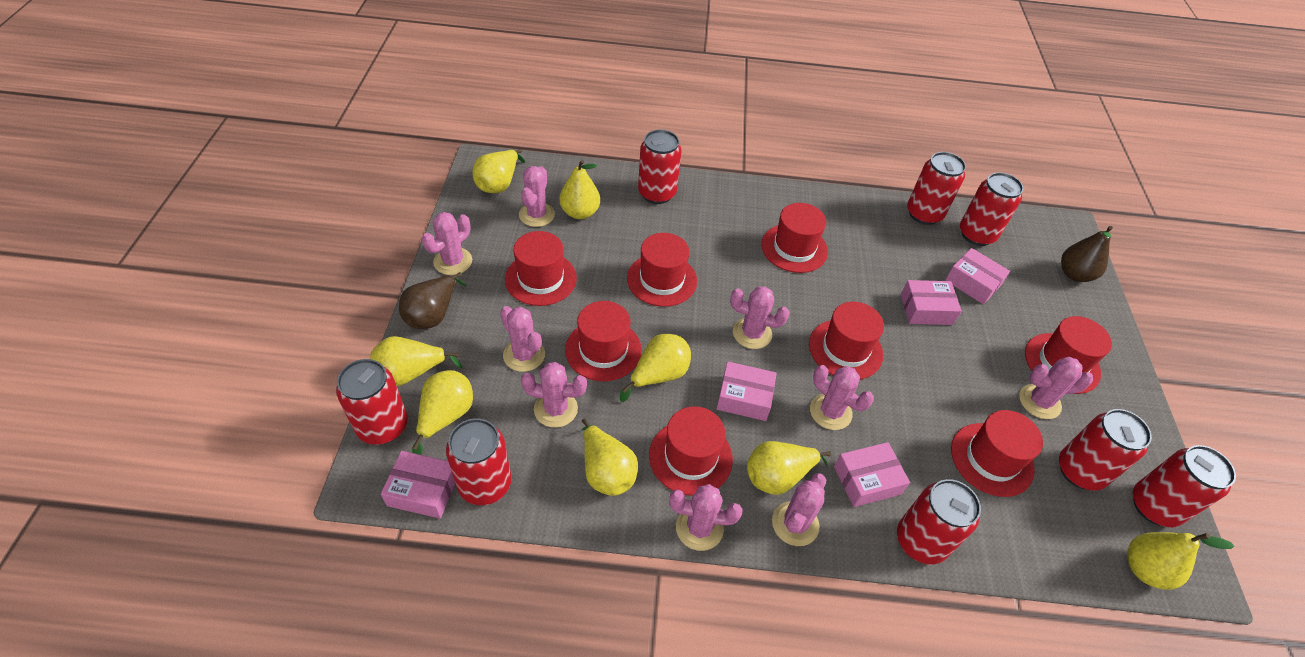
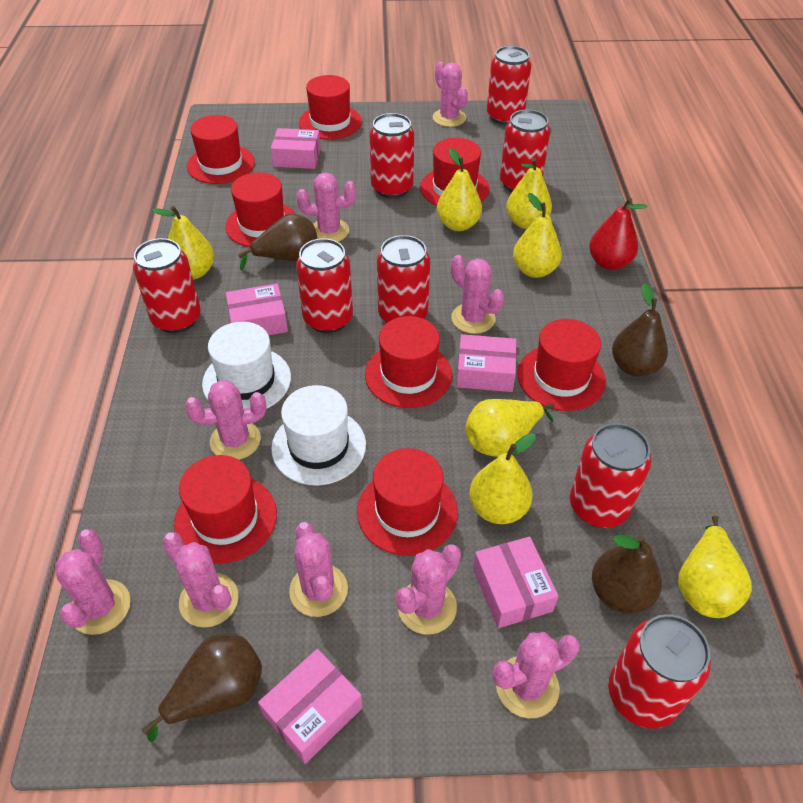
brown pear: 2 -> 4
red pear: 0 -> 1
white hat: 0 -> 2
yellow pear: 8 -> 7

